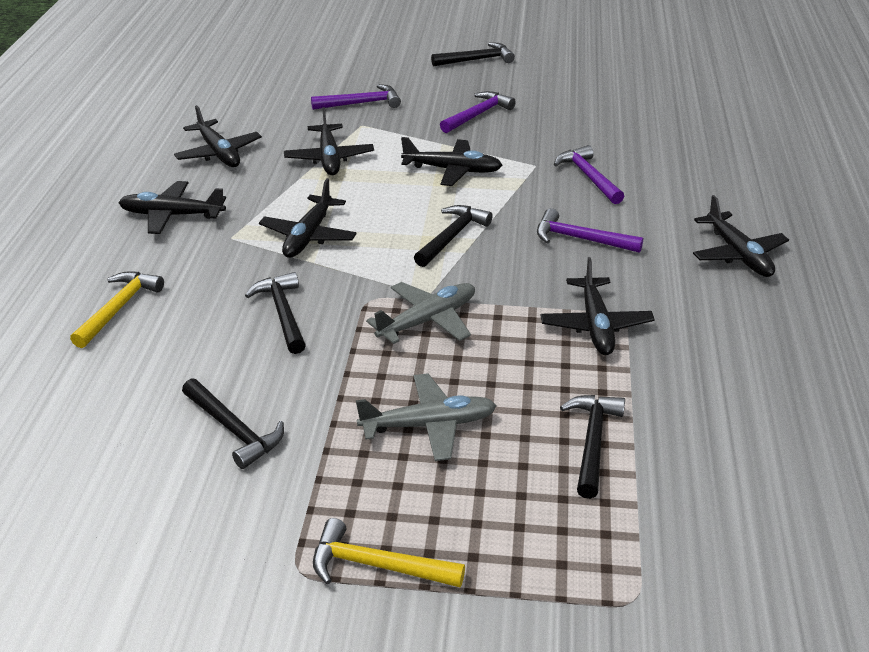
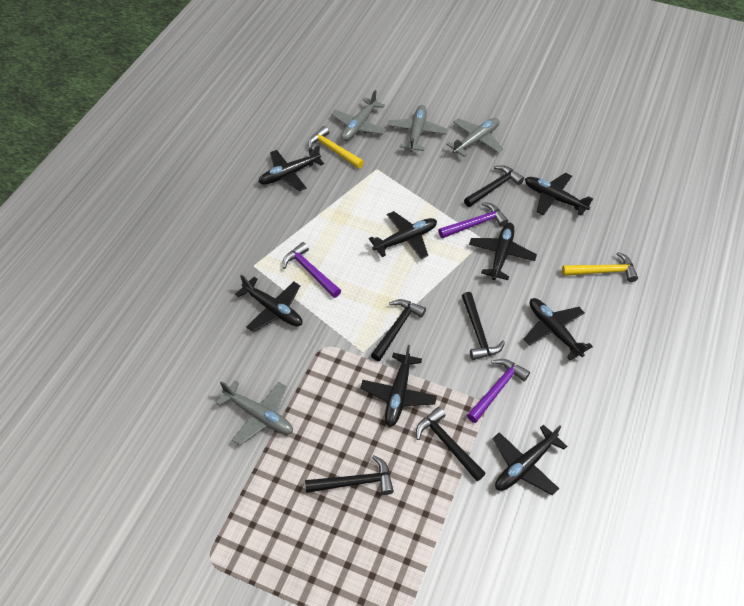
black plane: 7 -> 8
grey plane: 2 -> 4
purple hammer: 4 -> 3

